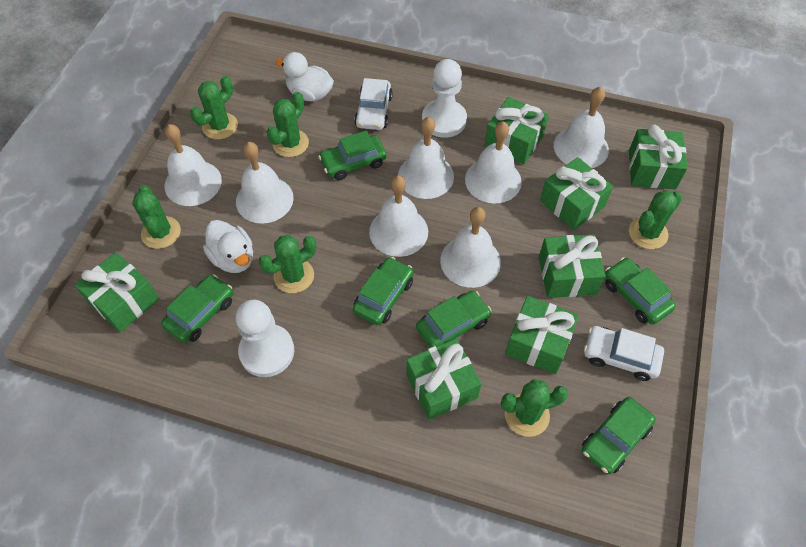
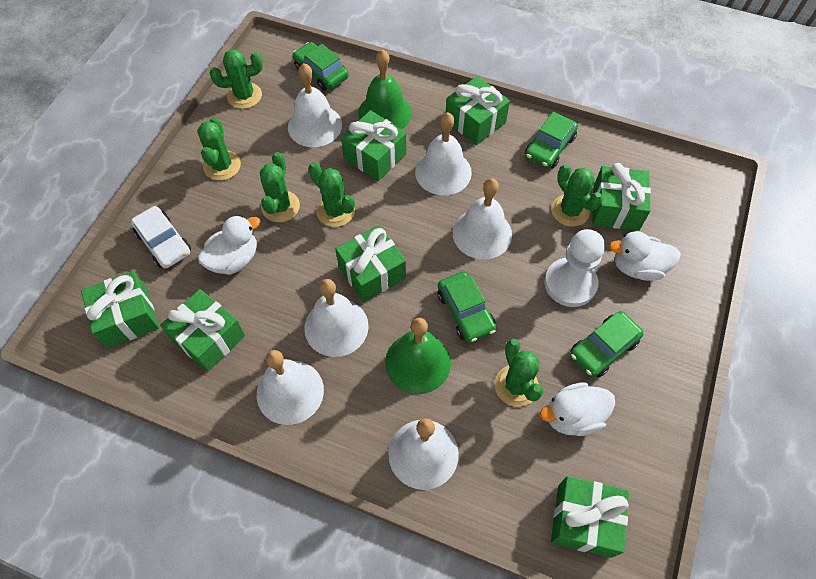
green bell: 0 -> 2
green car: 6 -> 4
white bell: 7 -> 6
white car: 2 -> 1
white duck: 2 -> 3
white pawn: 2 -> 1

